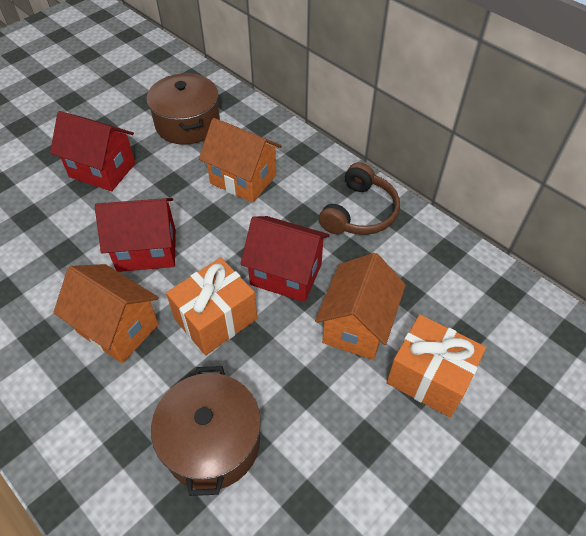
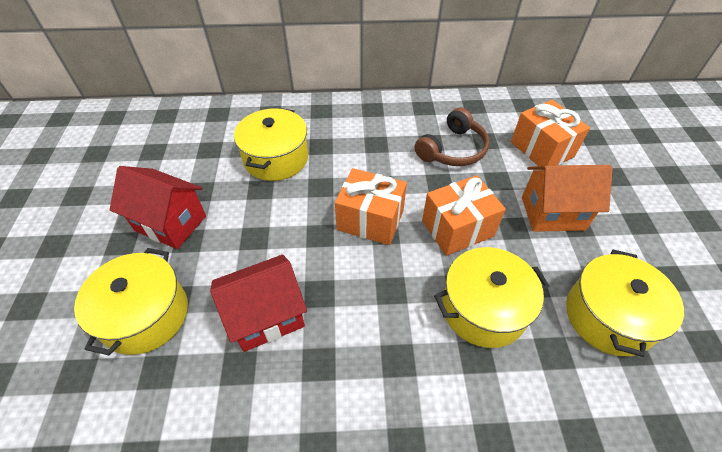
brown pot: 2 -> 0
orange gift: 2 -> 3
orange house: 3 -> 1
red house: 3 -> 2
yellow pot: 0 -> 4

